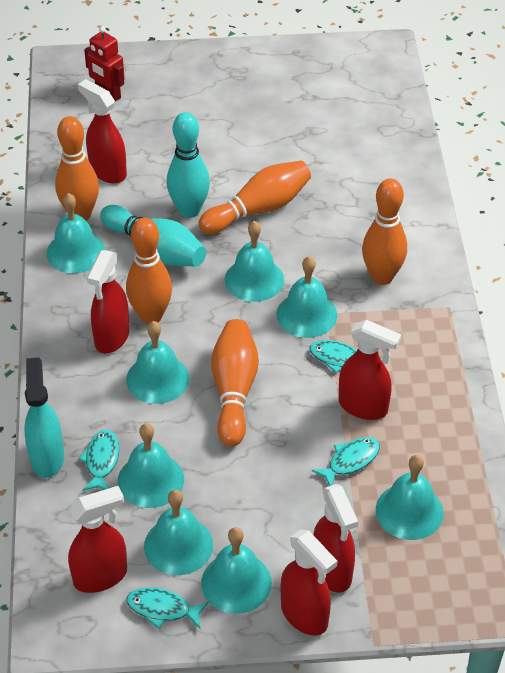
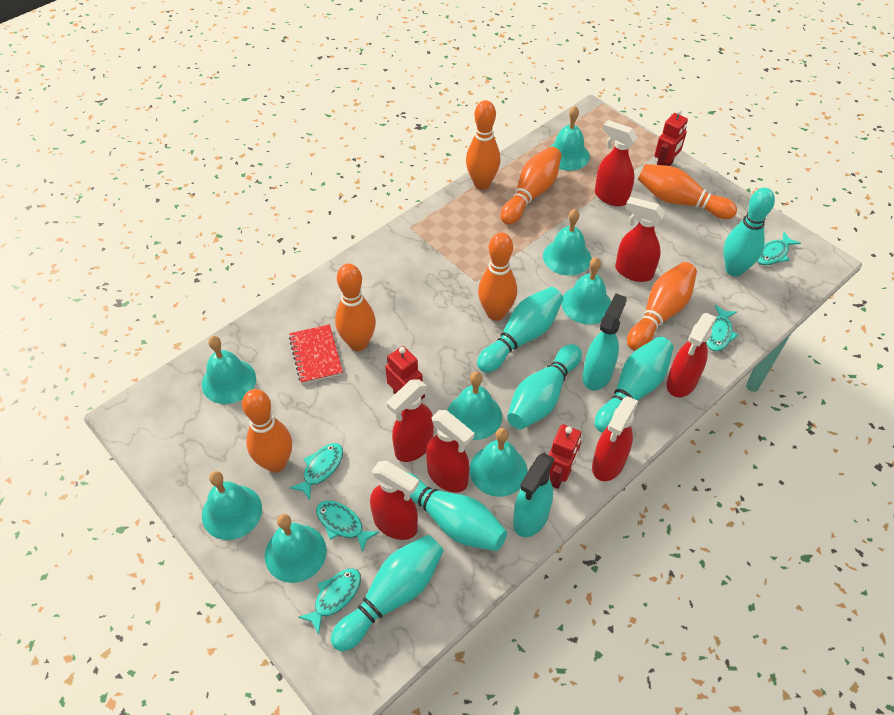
orange bowling pin: 5 -> 7
red notebook: 0 -> 1
red robot: 1 -> 3
red spray bottle: 6 -> 7
turquoise bowling pin: 2 -> 6
turquoise fish: 4 -> 5
turquoise spray bottle: 1 -> 2

